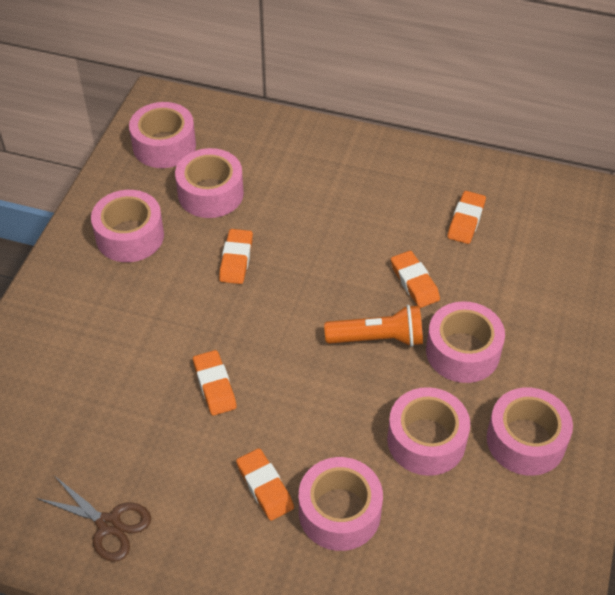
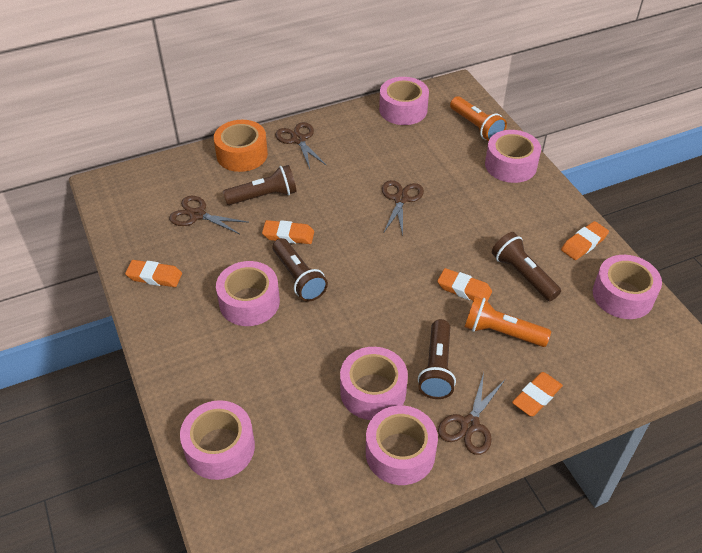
brown flashlight: 0 -> 4
brown scissors: 1 -> 4
orange flashlight: 1 -> 2
orange tape: 0 -> 1

